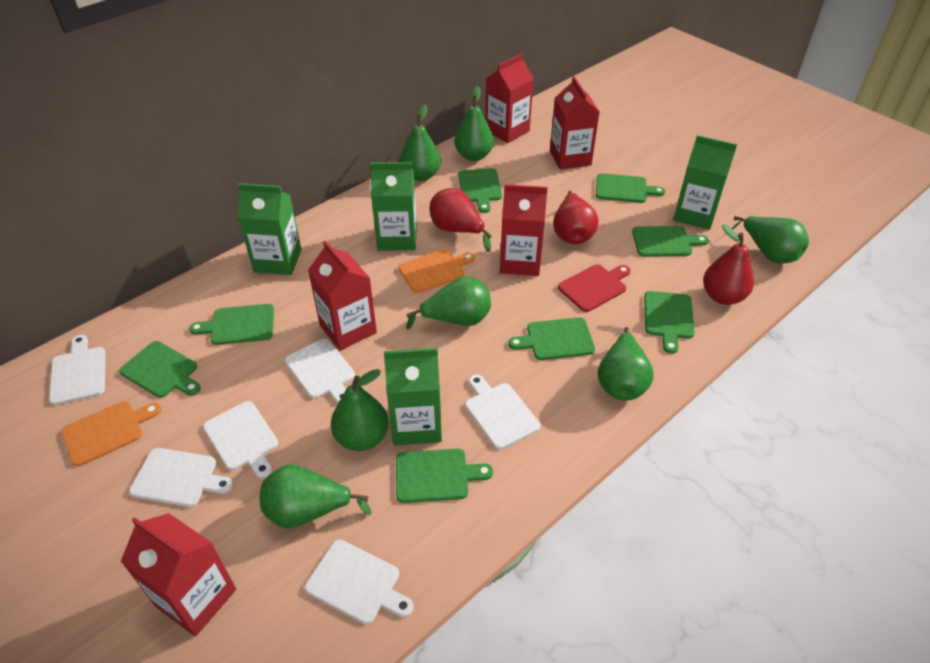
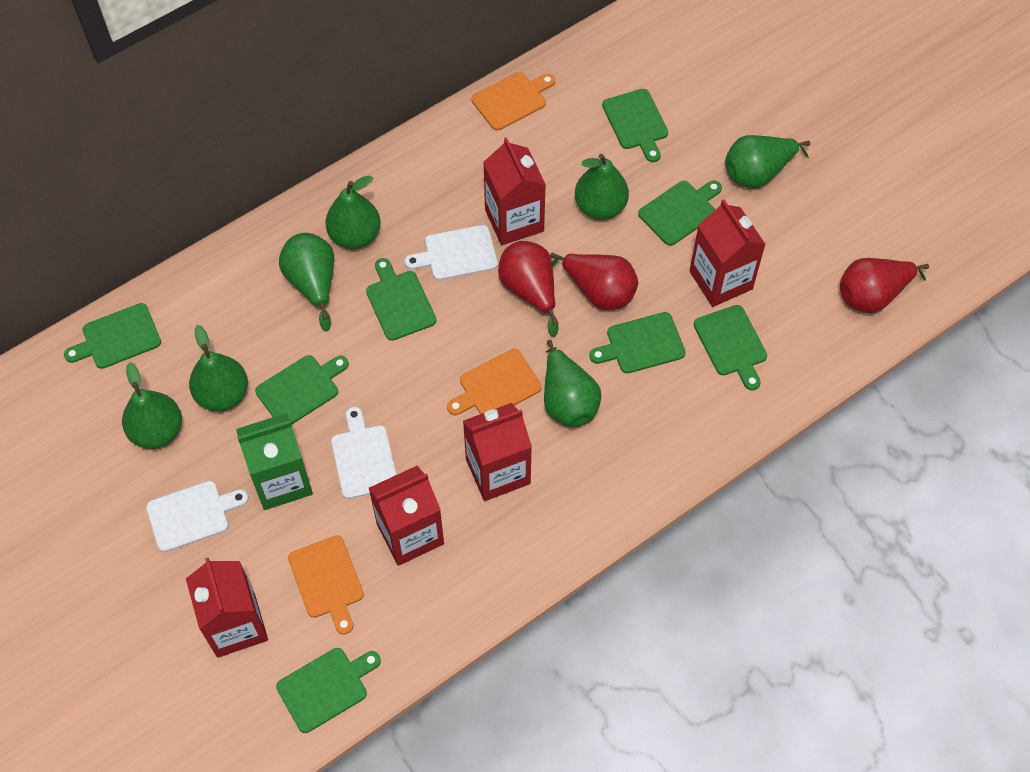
green carton: 4 -> 1
orange cutting board: 2 -> 3
red cutting board: 1 -> 0
white cutting board: 6 -> 3

